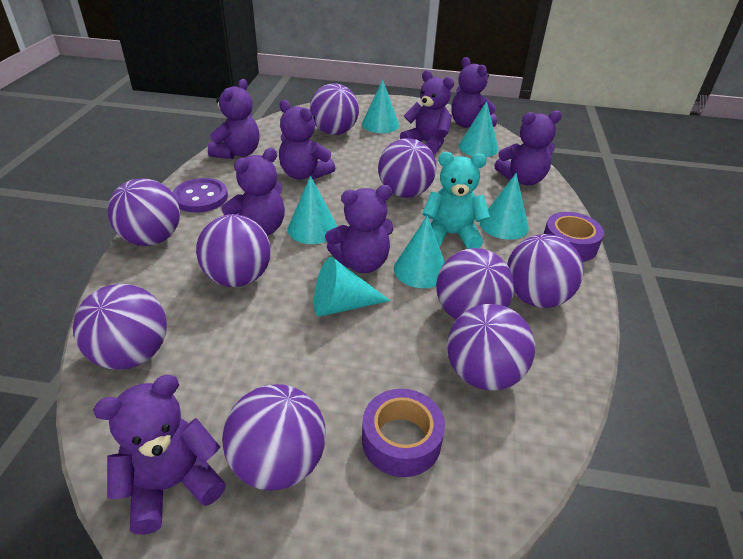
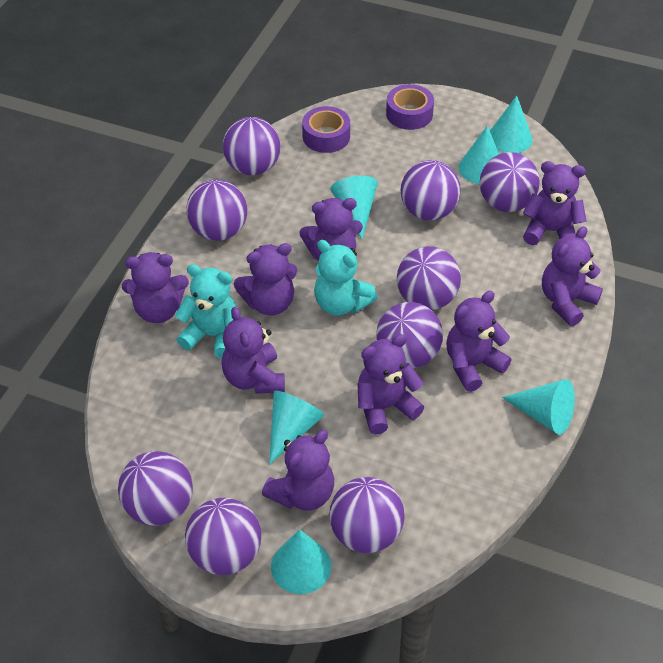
purple button: 1 -> 0
purple teddy bear: 8 -> 9
turquoise teddy bear: 1 -> 2

